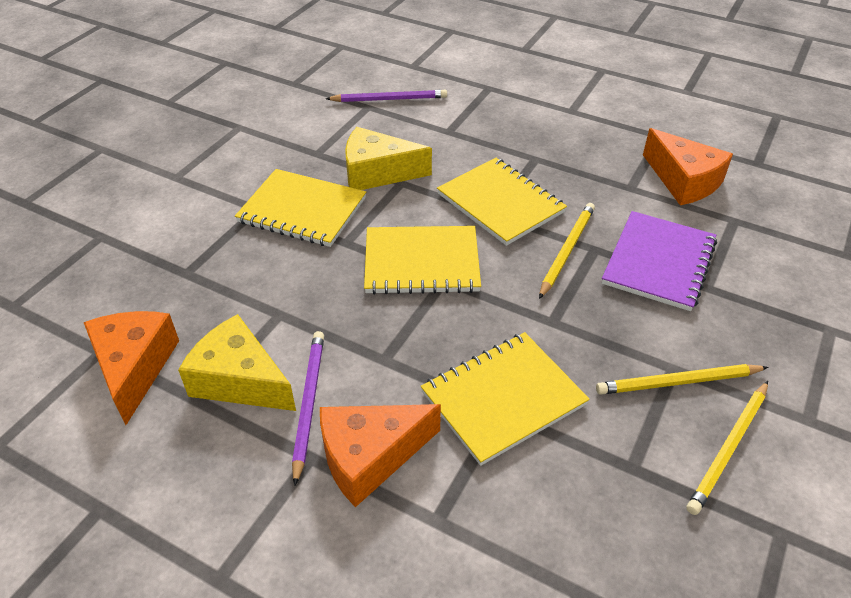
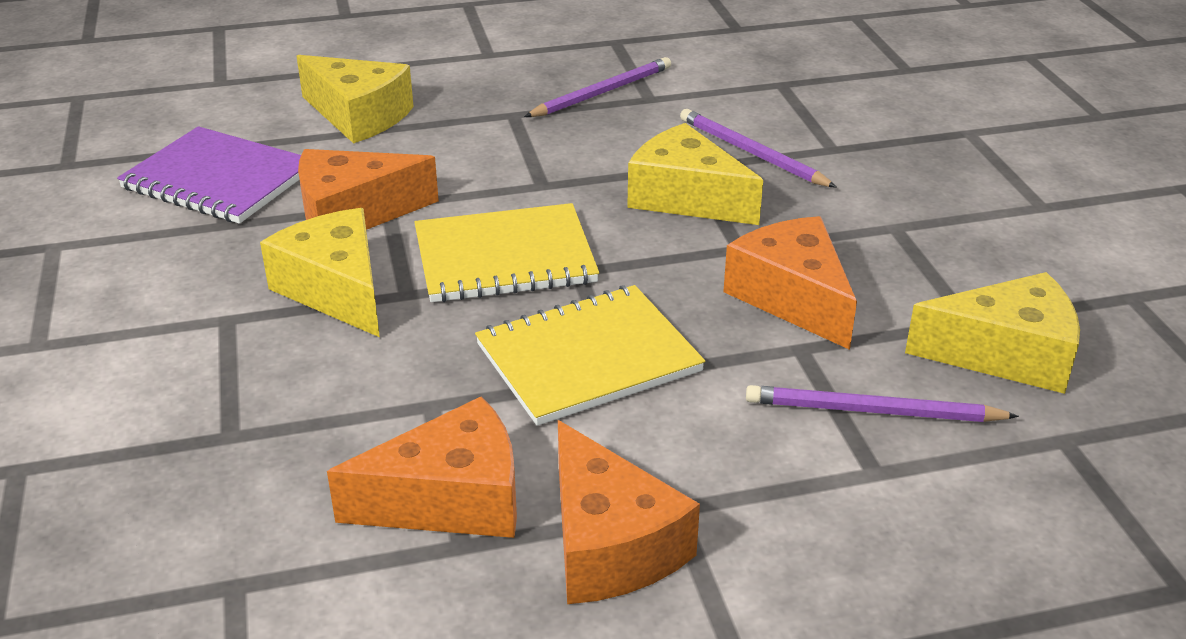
orange cheese: 3 -> 4
purple pencil: 2 -> 3
yellow cheese: 2 -> 4
yellow notebook: 4 -> 2
yellow pencil: 3 -> 0

